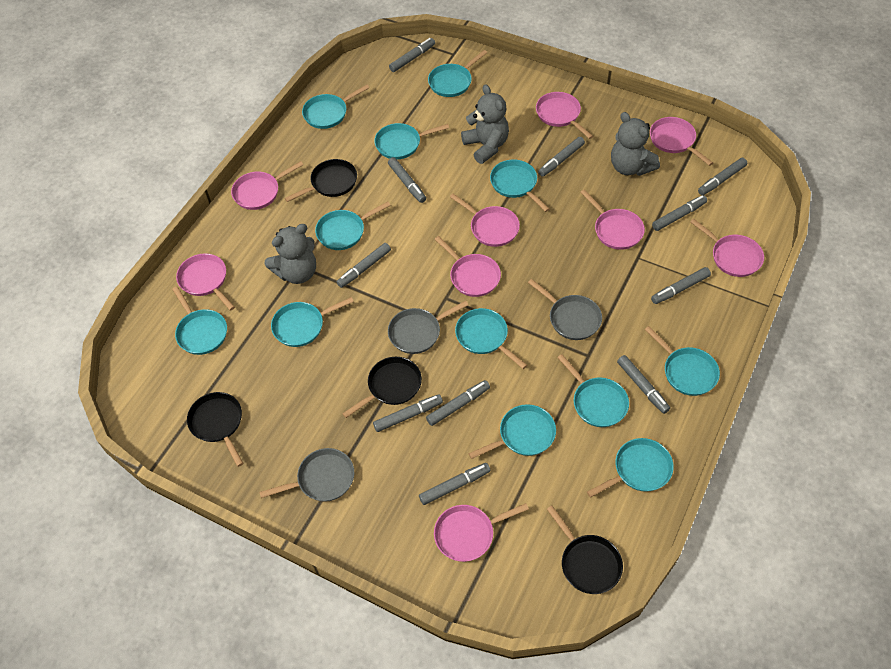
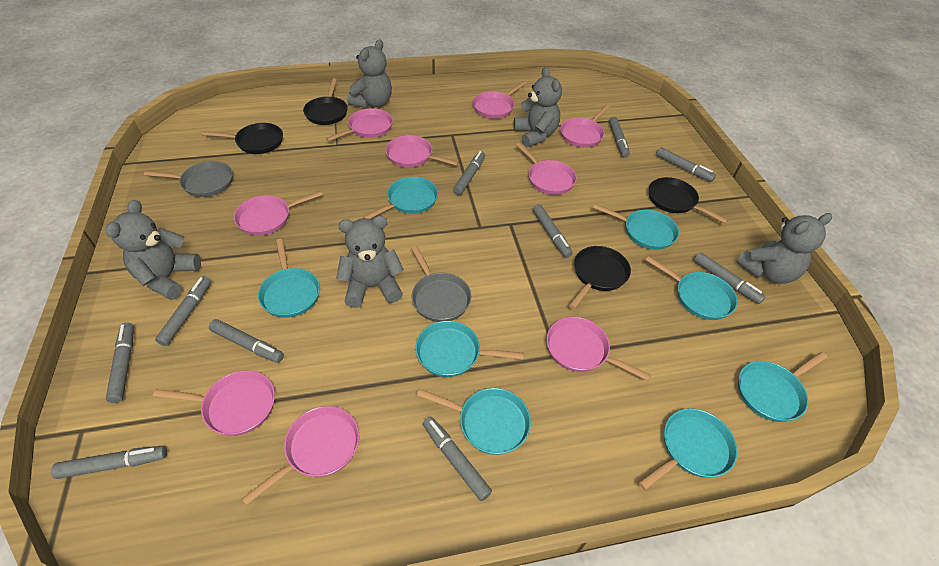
grey marker: 11 -> 10
grey pan: 3 -> 2
grey teddy bear: 3 -> 5
turquoise pan: 12 -> 8

